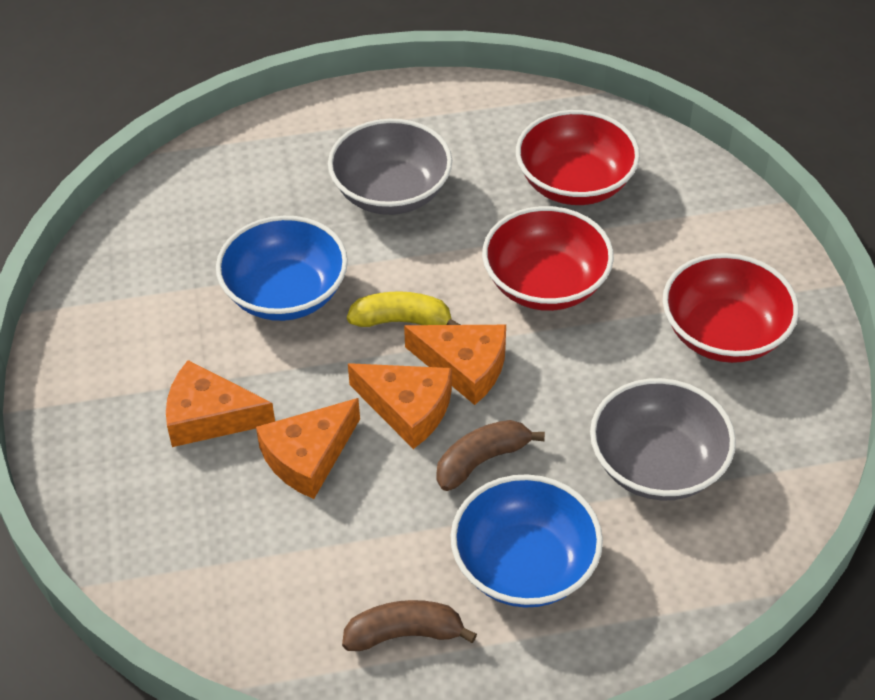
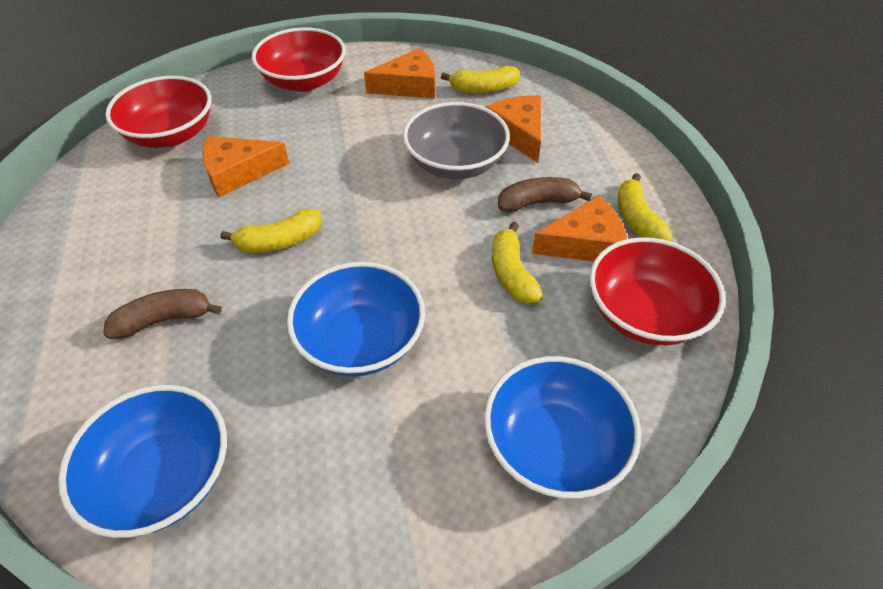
blue bowl: 2 -> 3
grey bowl: 2 -> 1
yellow banana: 1 -> 4

